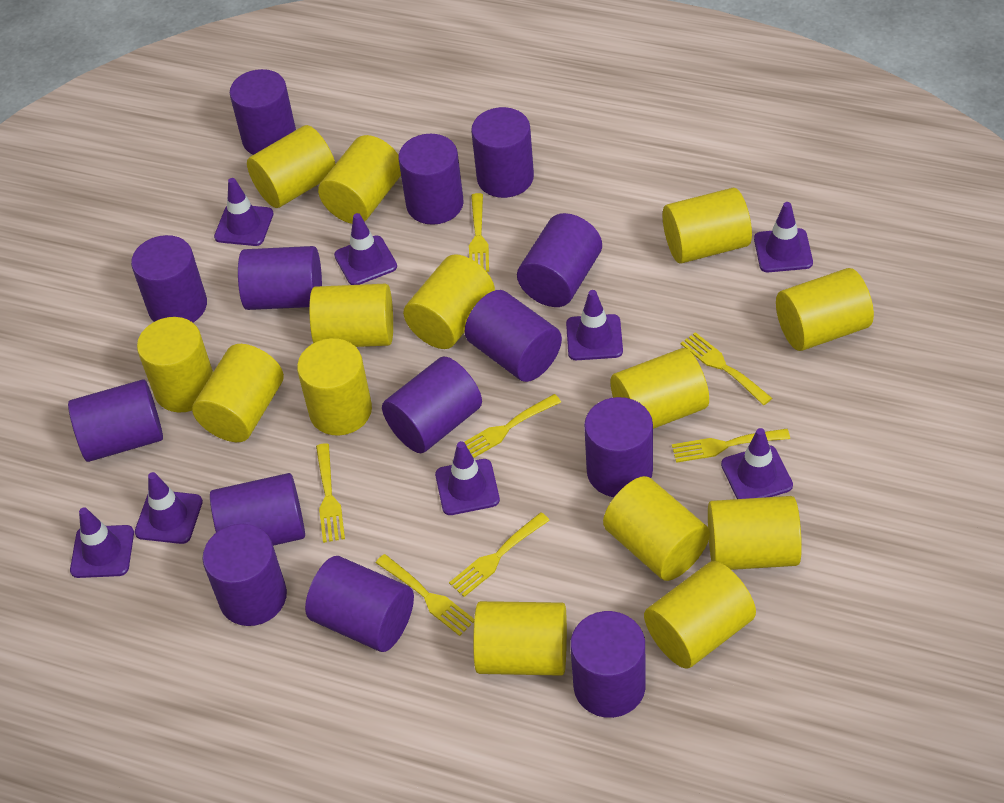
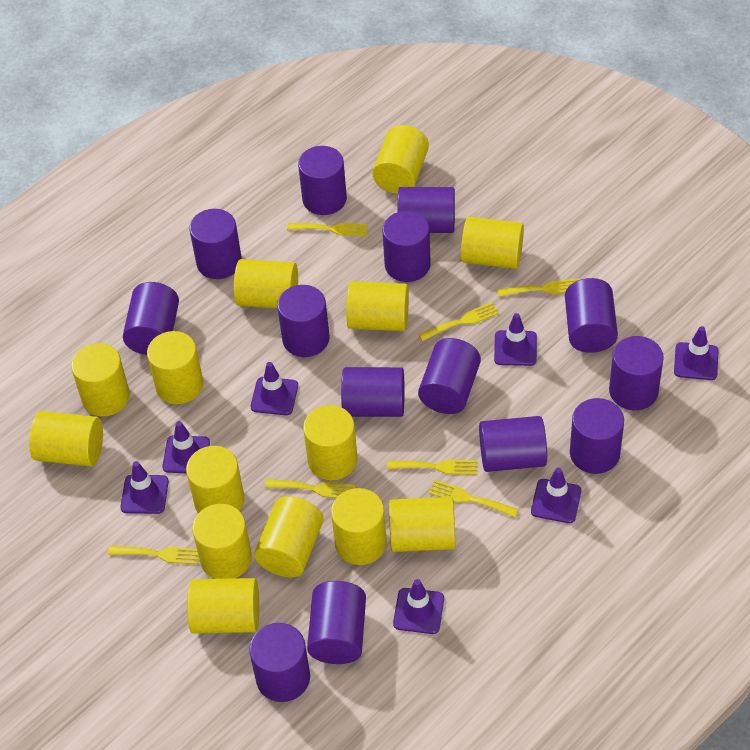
purple traffic cone: 8 -> 7

